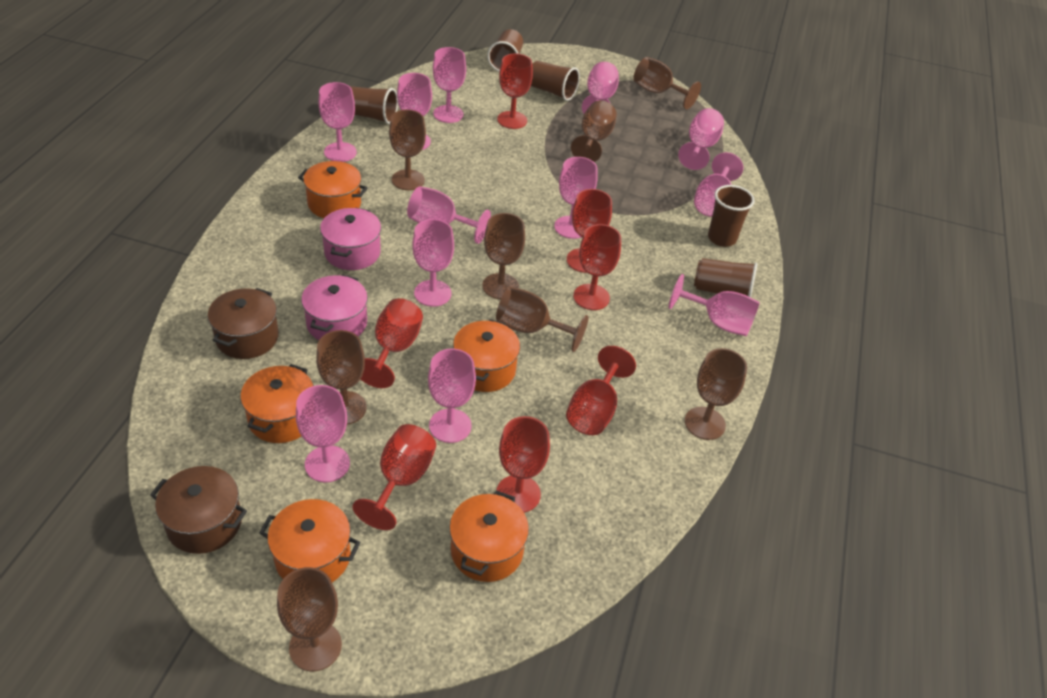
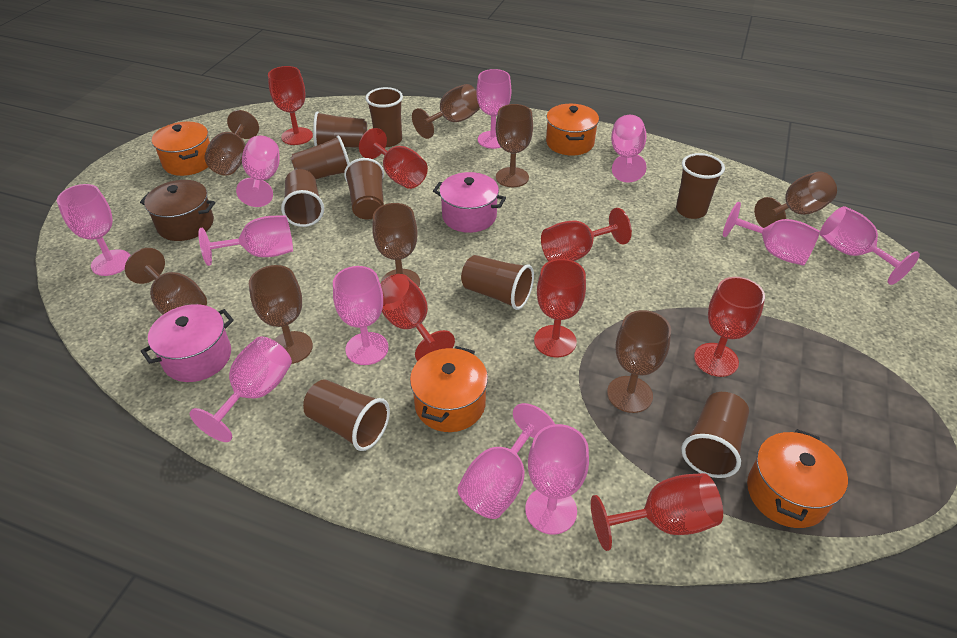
brown cup: 5 -> 9
brown pot: 2 -> 1
orange pot: 5 -> 4
pink goblet: 12 -> 11

